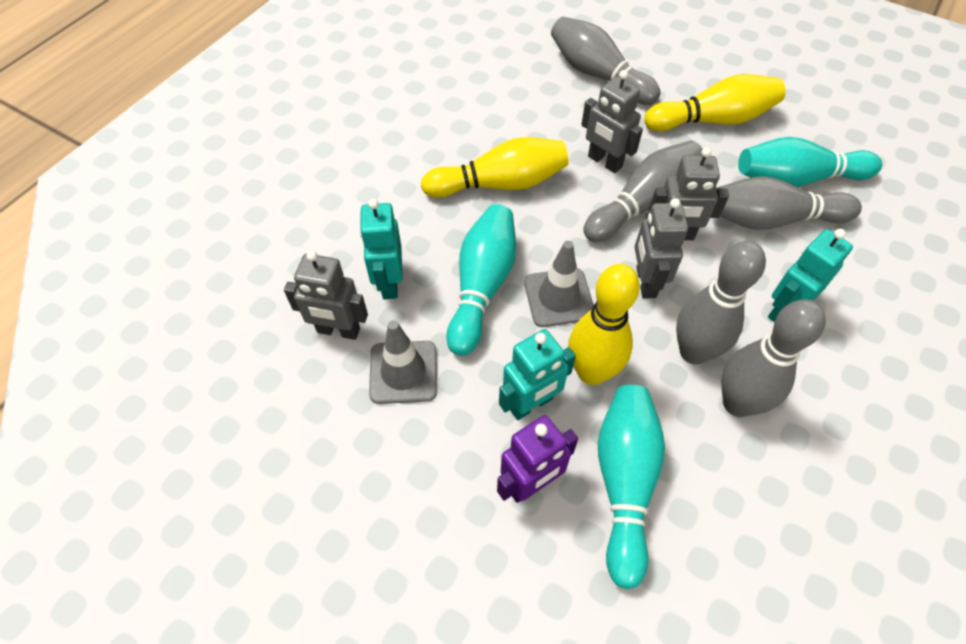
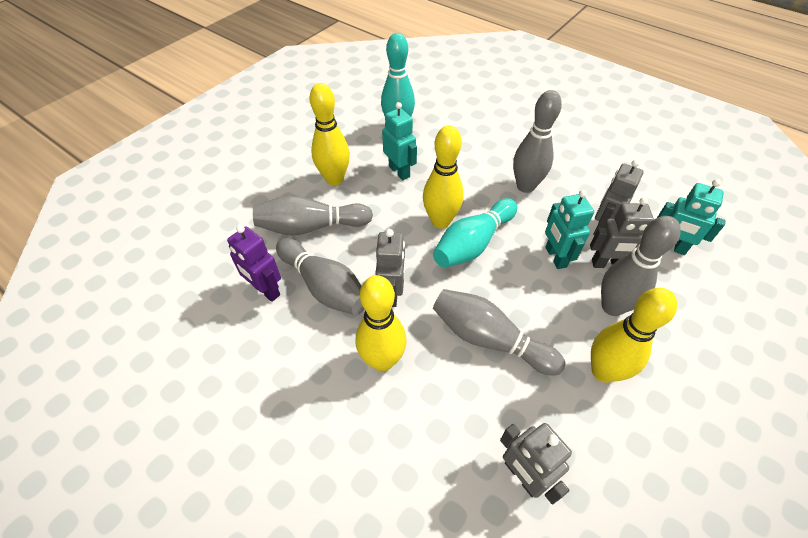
grey traffic cone: 2 -> 0
turquoise bowling pin: 3 -> 2
yellow bowling pin: 3 -> 4

